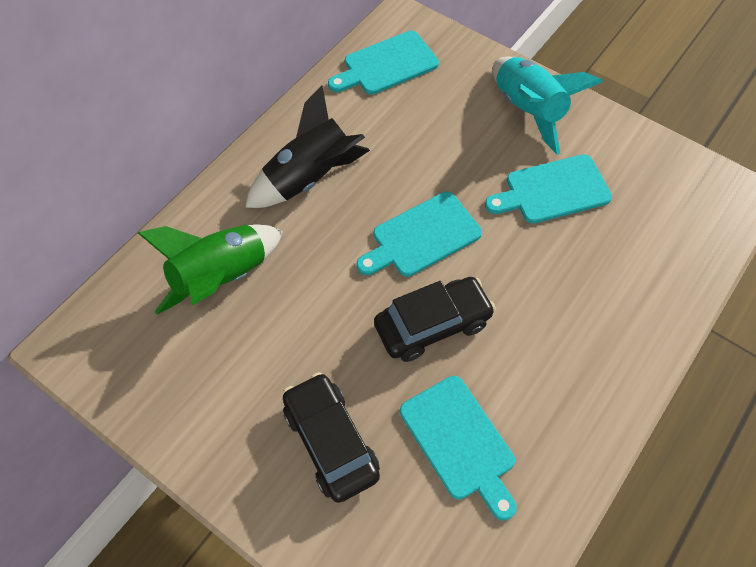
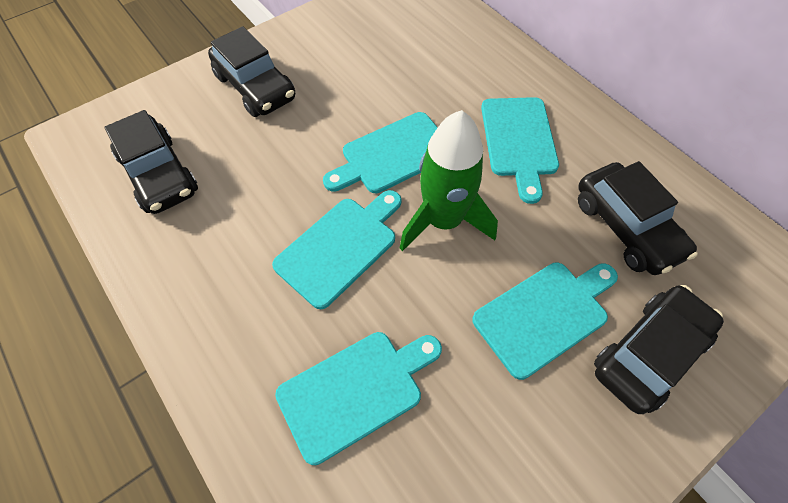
black car: 2 -> 4
black rocket: 1 -> 0
turquoise cutting board: 4 -> 5
turquoise rocket: 1 -> 0

